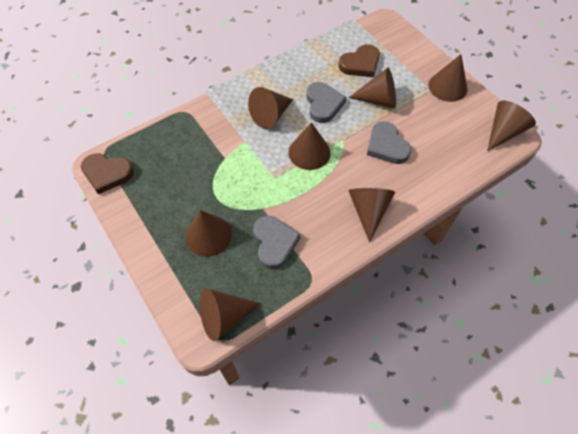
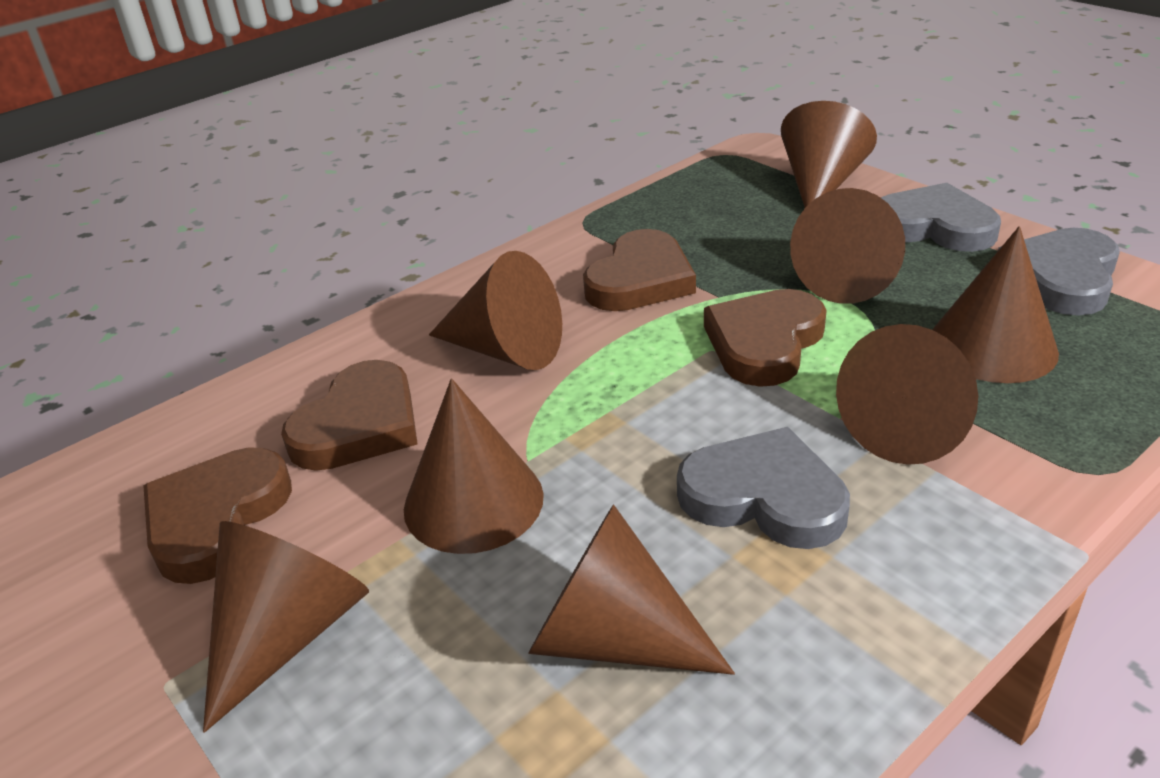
brown heart: 2 -> 4

